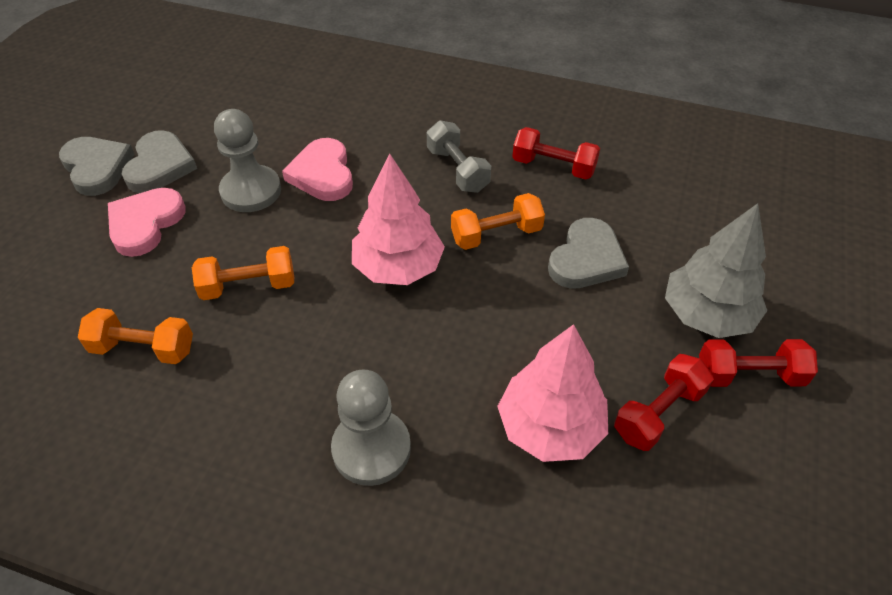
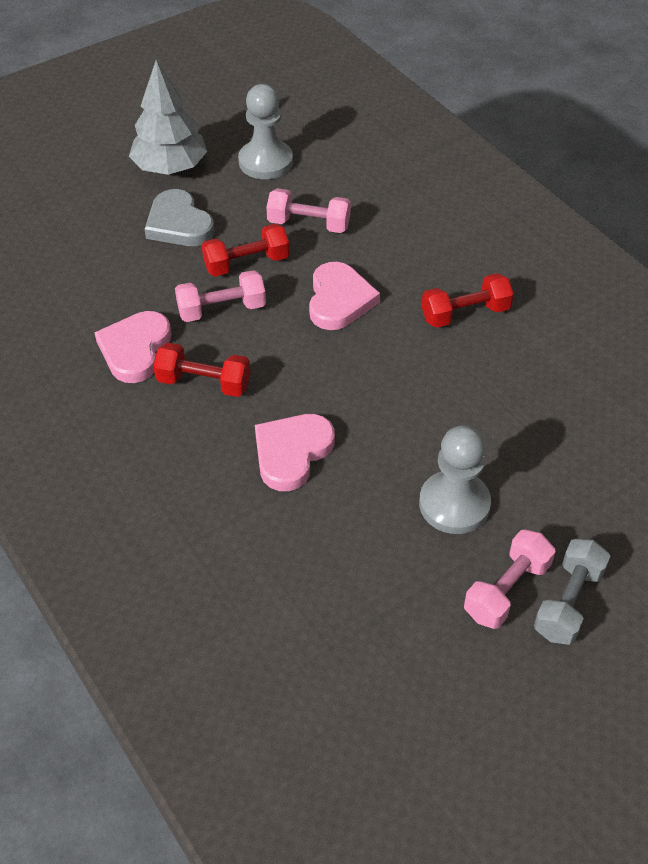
grey heart: 3 -> 1
orange dumbbell: 3 -> 0
pink dumbbell: 0 -> 3
pink heart: 2 -> 3
pink tree: 2 -> 0

